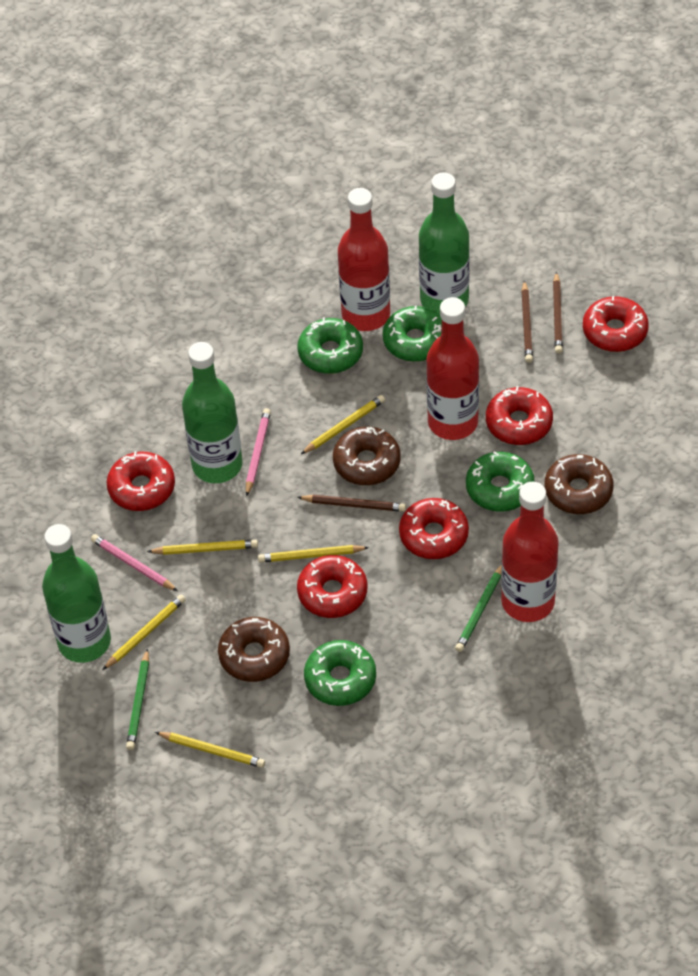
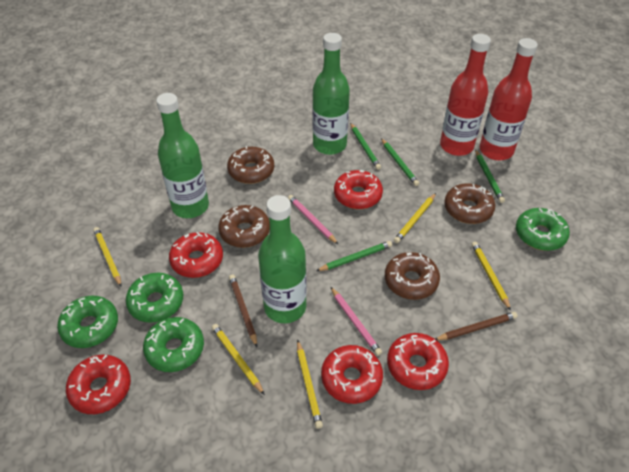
brown donut: 3 -> 4
brown pencil: 3 -> 2
green pencil: 2 -> 4
red bottle: 3 -> 2

